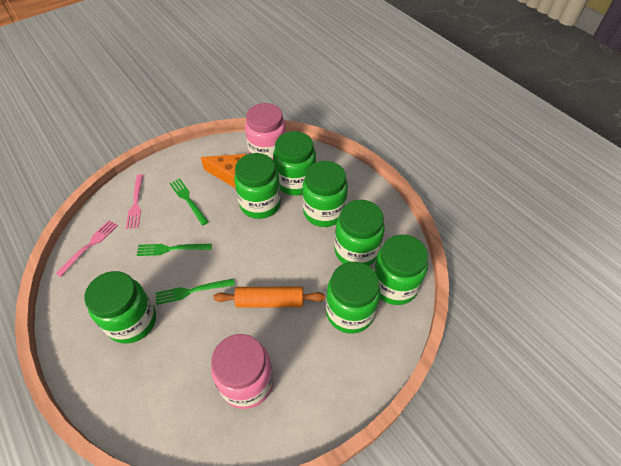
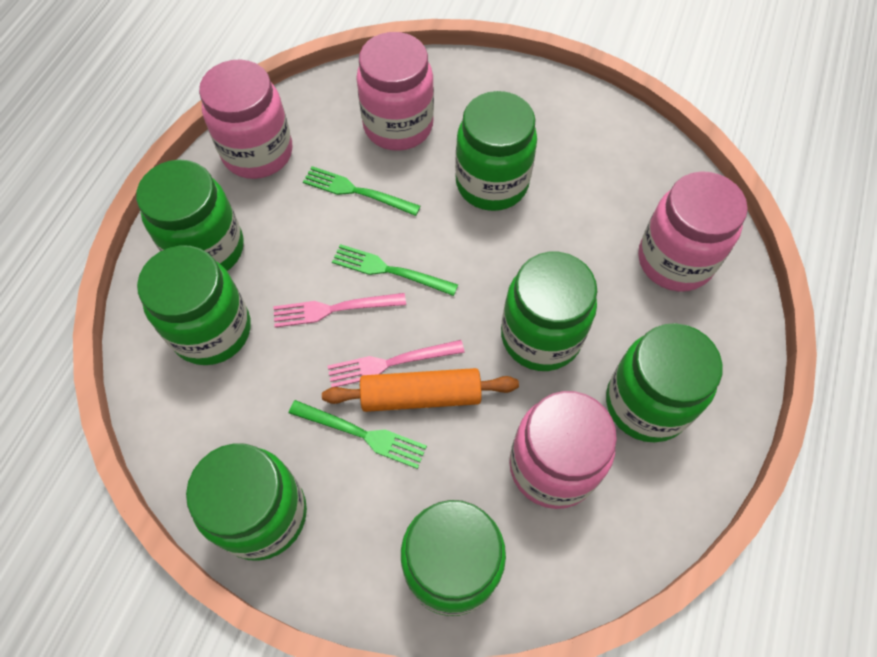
orange cheese: 1 -> 0
pink jar: 2 -> 4

